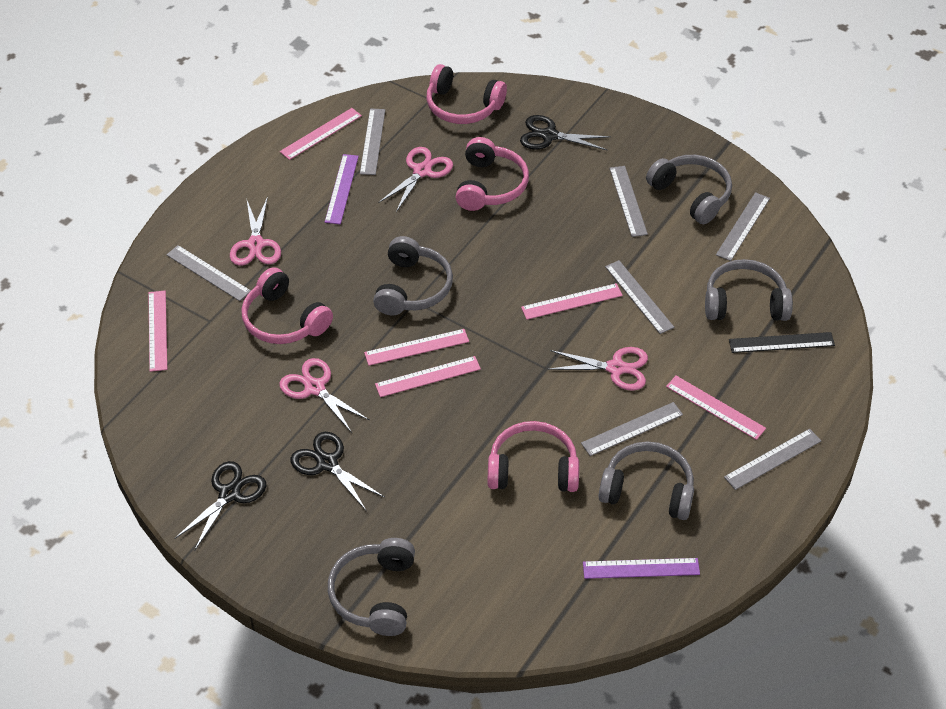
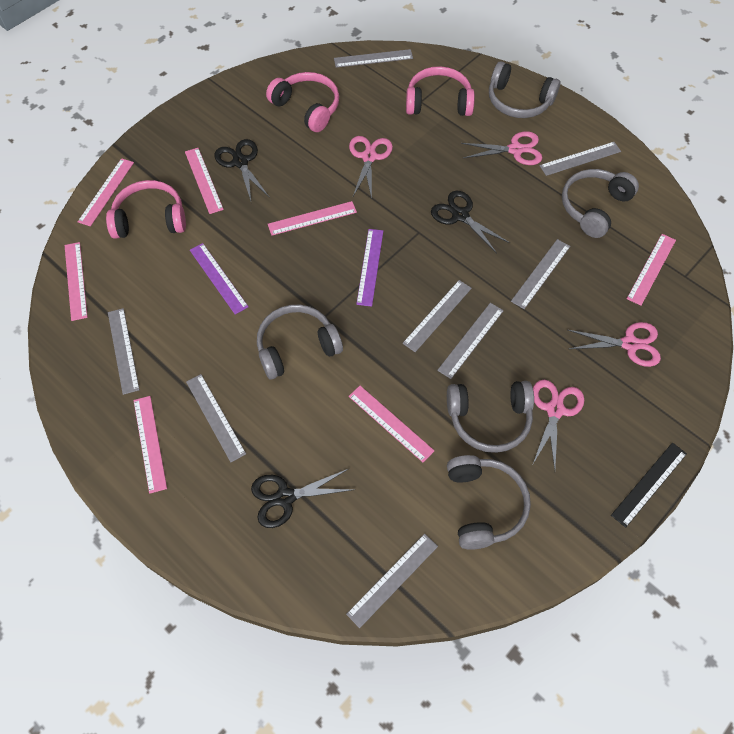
grey ruler: 7 -> 8
pink headphones: 4 -> 3
pink ruler: 6 -> 7

